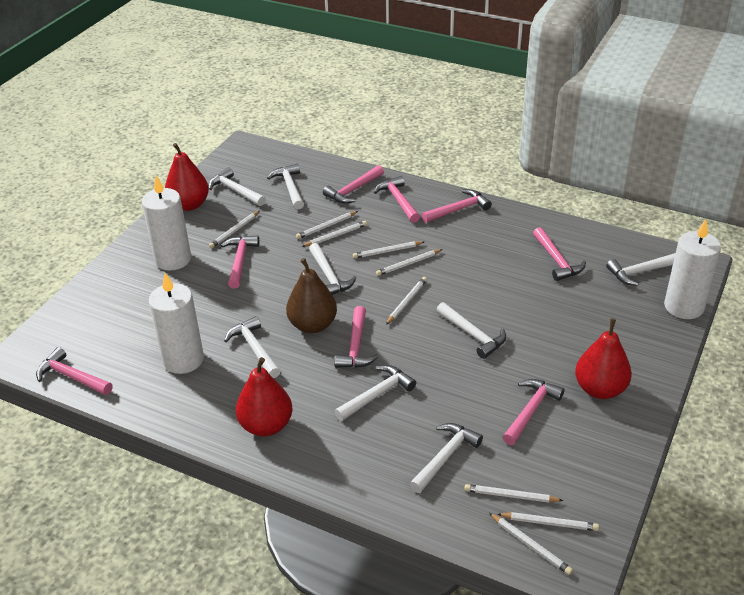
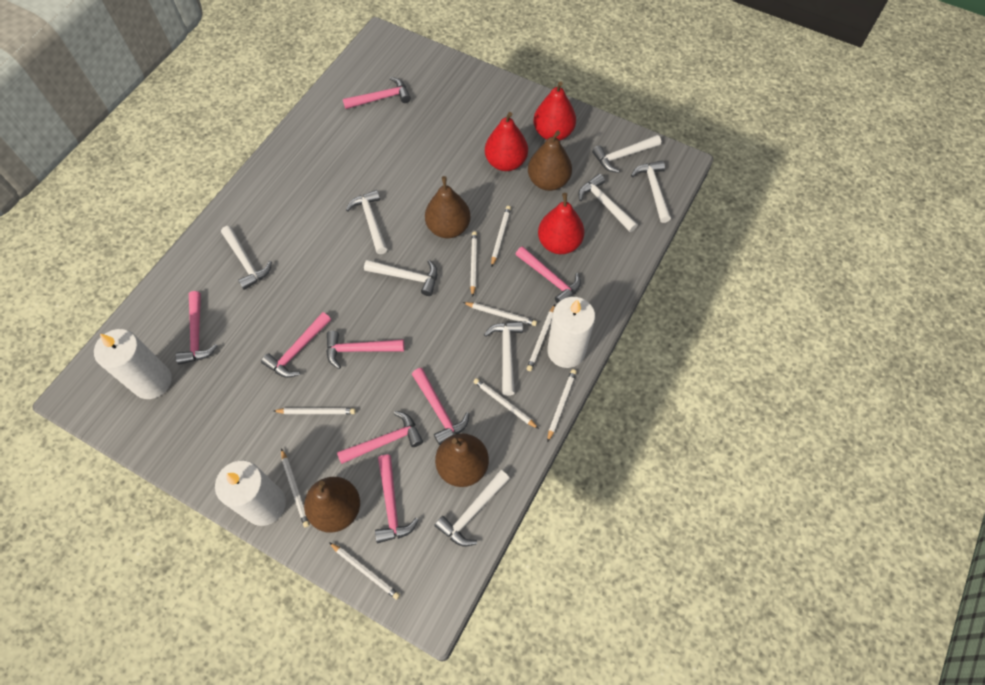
brown pear: 1 -> 4

